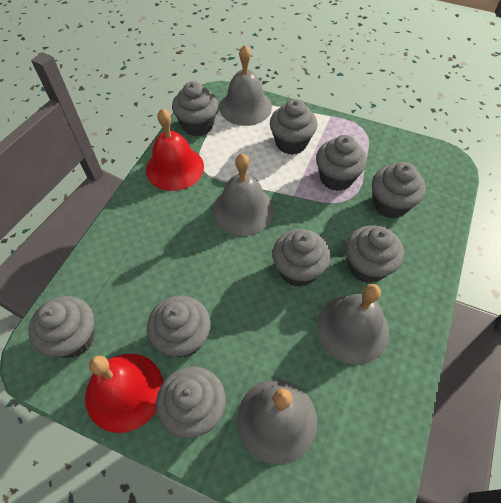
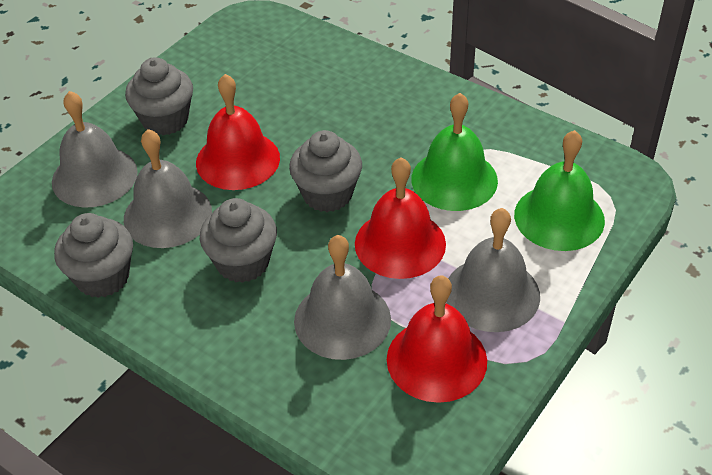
green bell: 0 -> 2
grey cupcake: 9 -> 4
red bell: 2 -> 3

